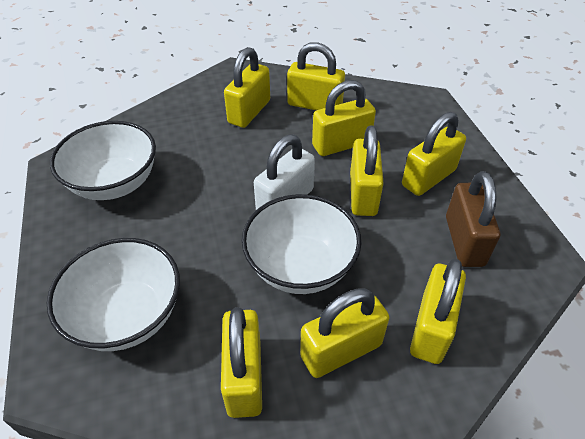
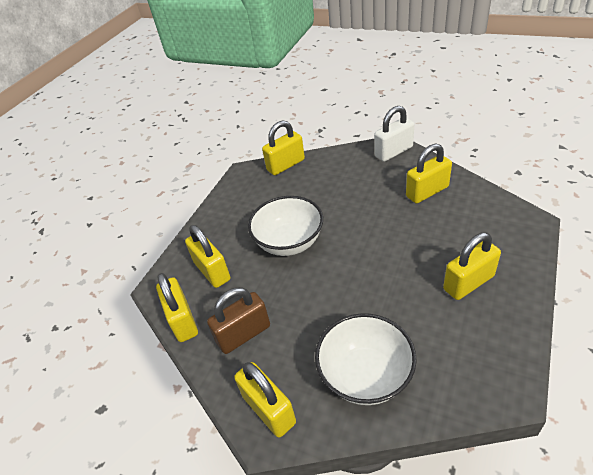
white bowl: 3 -> 2
yellow padlock: 8 -> 6

